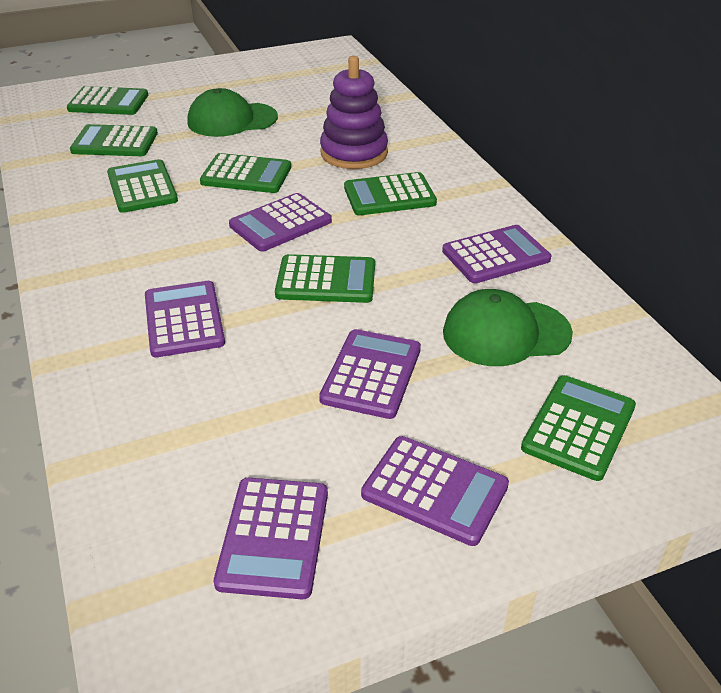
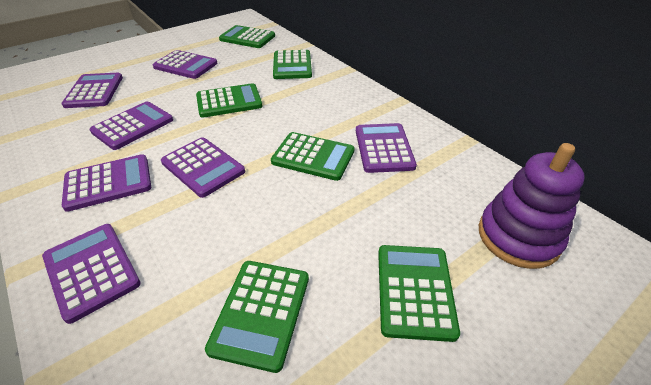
green calculator: 7 -> 6
green cap: 2 -> 0
purple calculator: 6 -> 7

